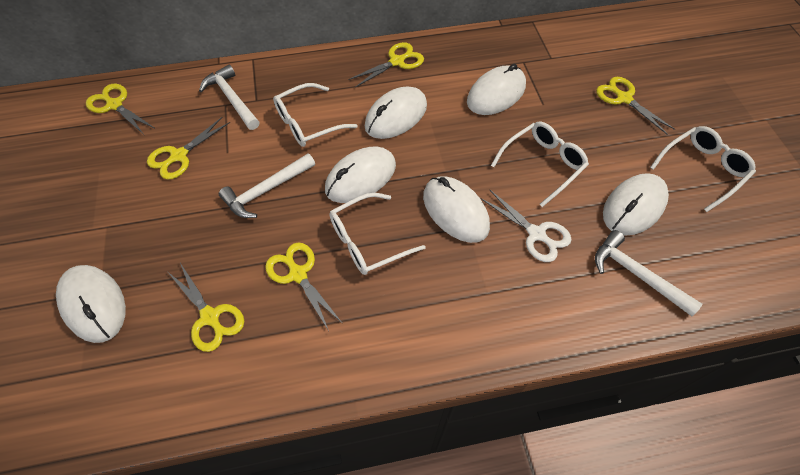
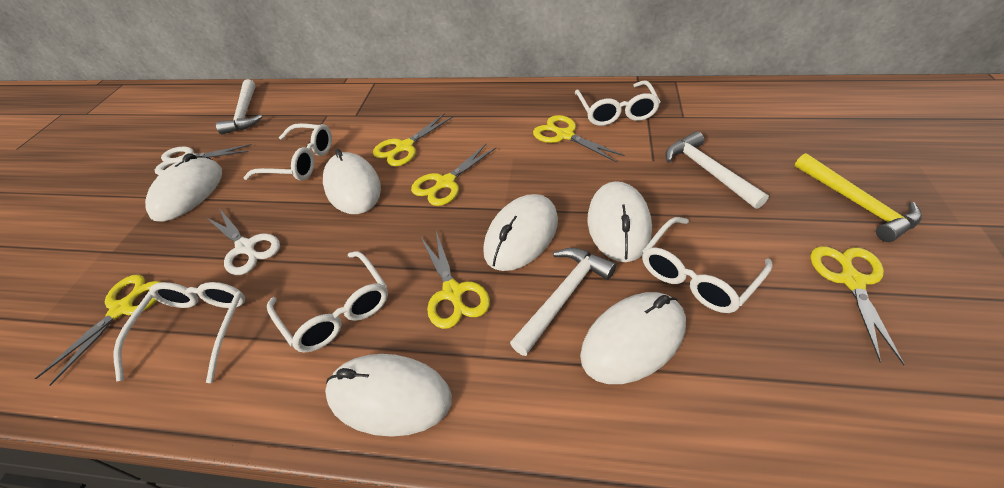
white glasses: 4 -> 5
white scissors: 1 -> 2
yellow hammer: 0 -> 1

